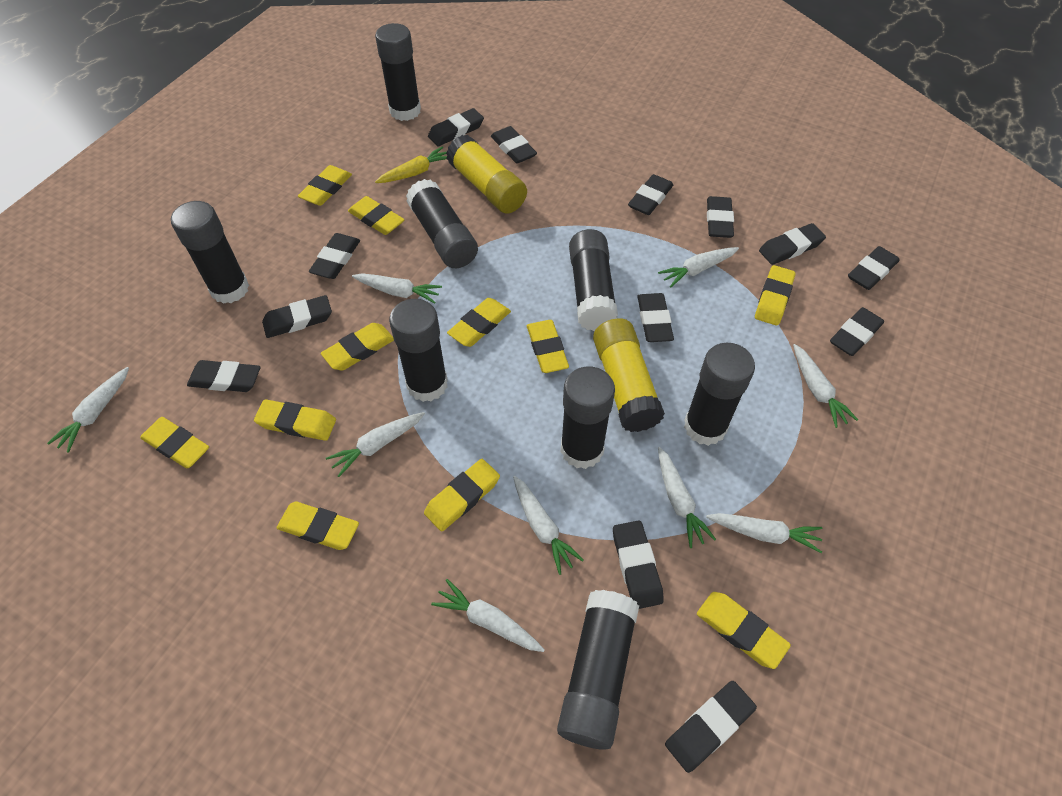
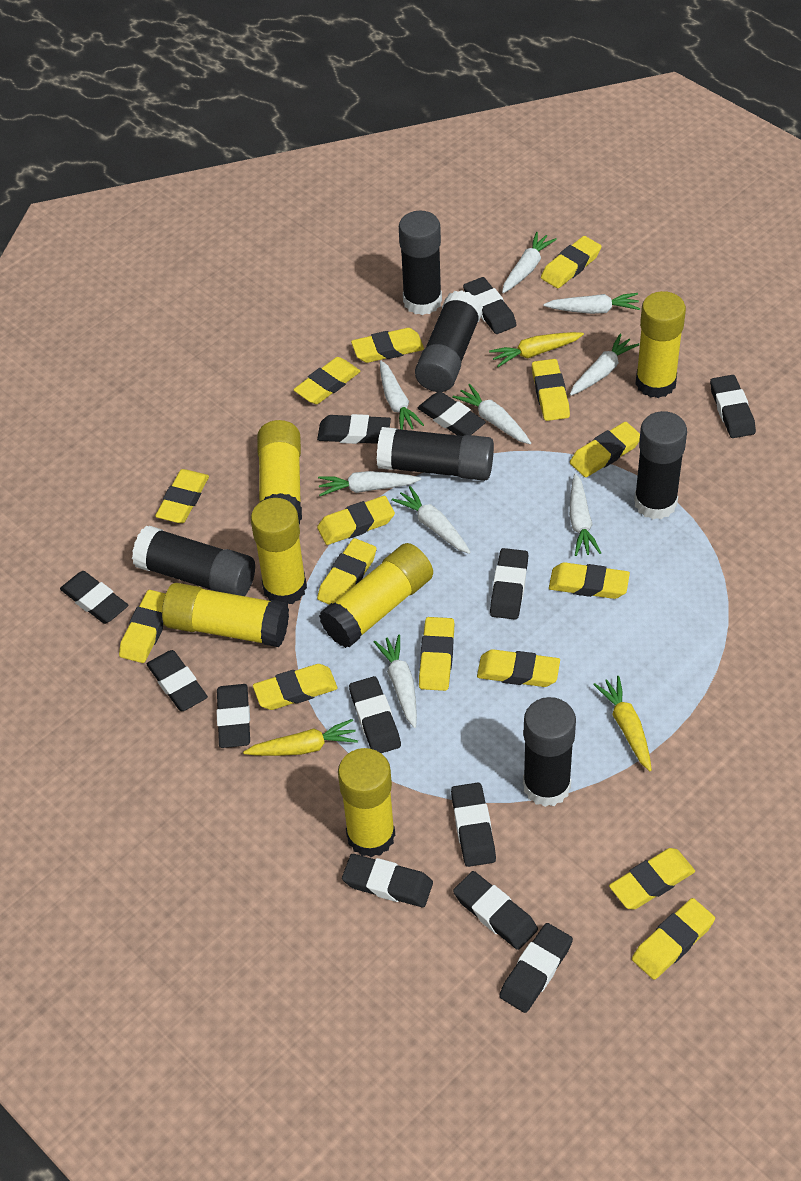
black glue stick: 8 -> 6
yellow carrot: 1 -> 3
yellow eraser: 11 -> 15
yellow glue stick: 2 -> 6

